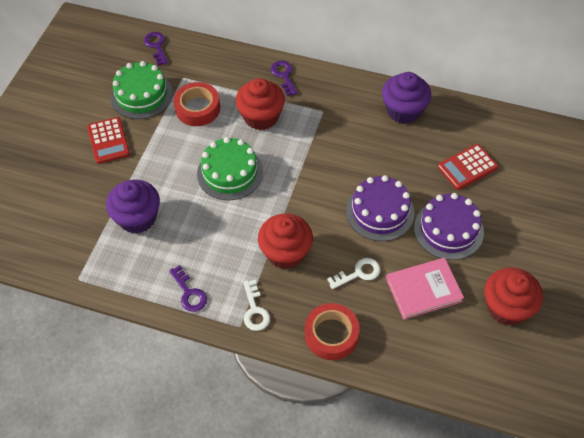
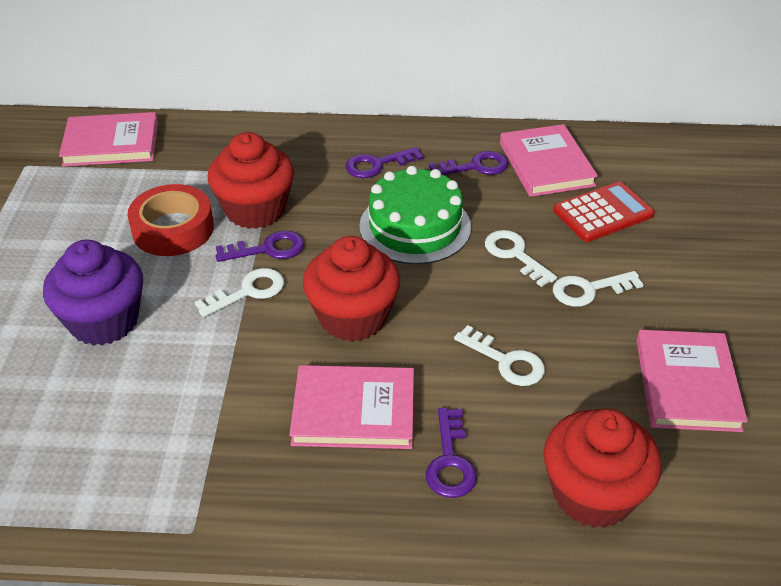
green cake: 2 -> 1
pink book: 1 -> 4
purple cake: 2 -> 0
purple cupcake: 2 -> 1
purple key: 3 -> 4
red calculator: 2 -> 1
red tape: 2 -> 1
white key: 2 -> 4

